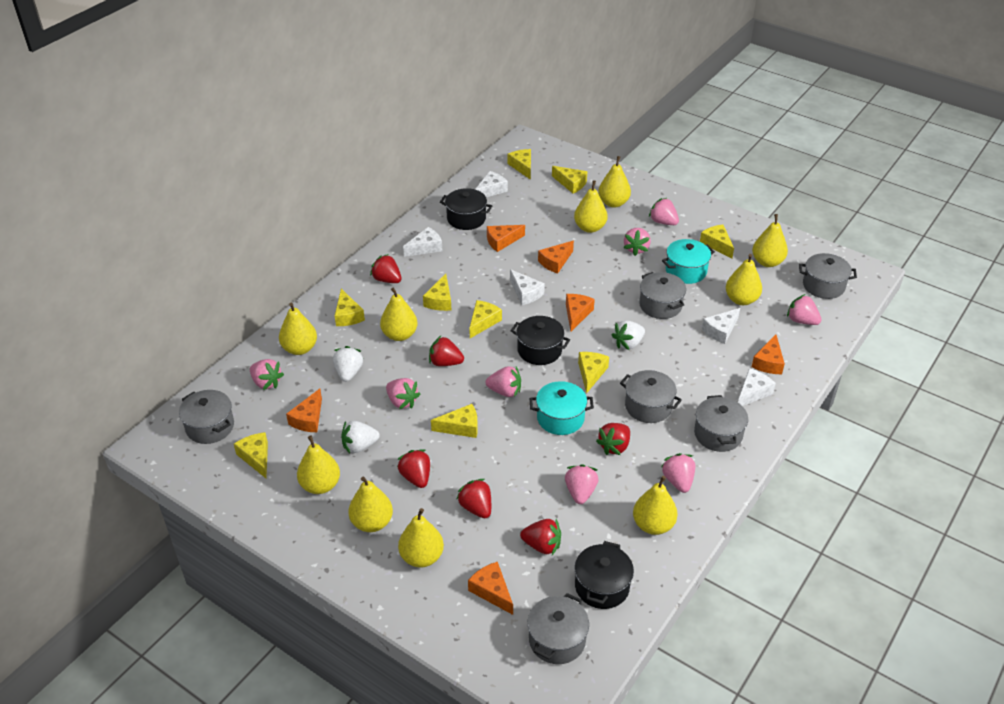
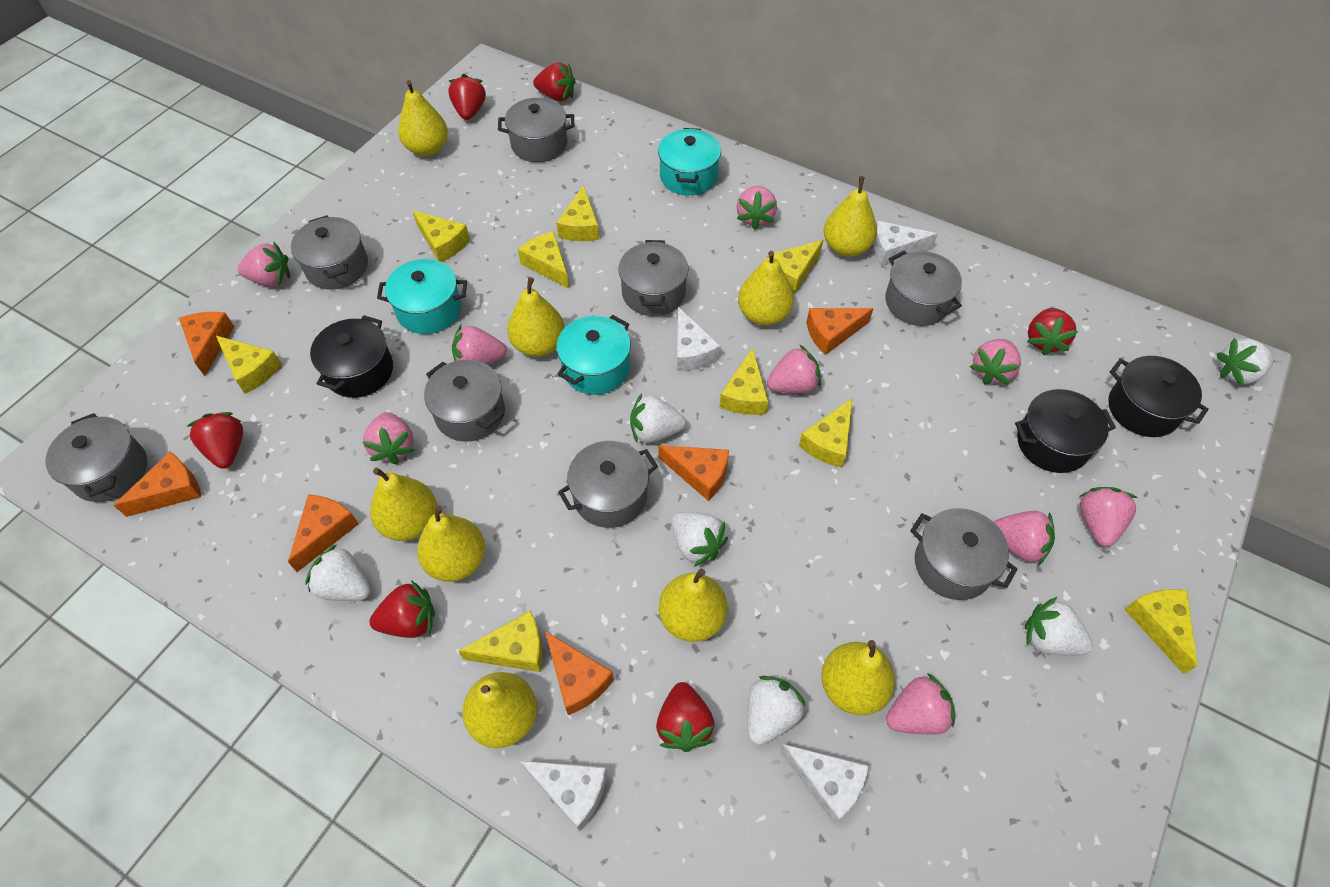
grey pot: 6 -> 8
pink strawberry: 8 -> 9
turquoise pot: 2 -> 3
white cheese: 5 -> 4
white strawberry: 3 -> 6
yellow pear: 10 -> 9

